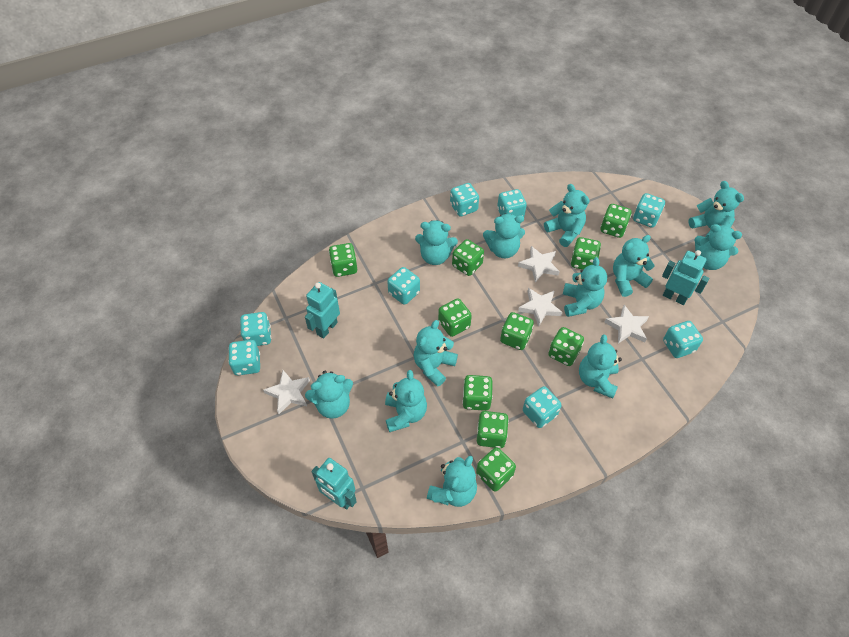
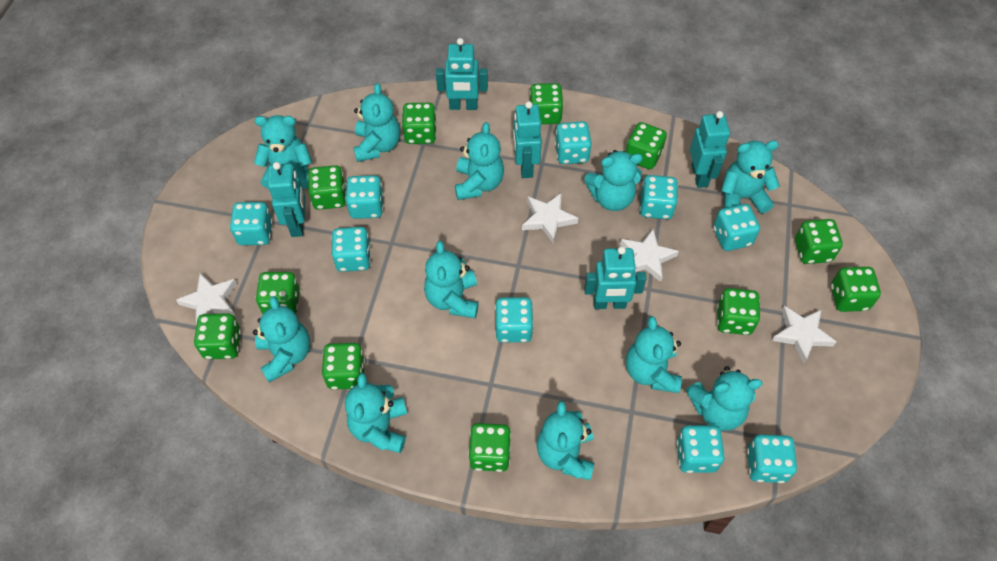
green dice: 10 -> 11
turquoise dice: 8 -> 9
turquoise robot: 3 -> 5
turquoise teddy bear: 12 -> 11

